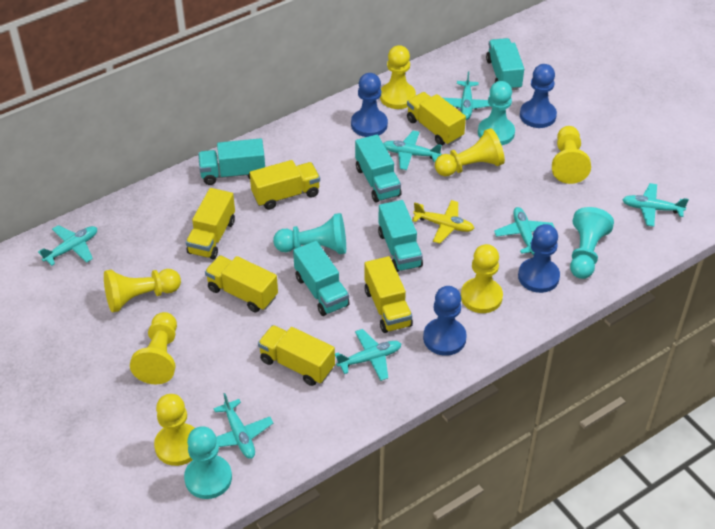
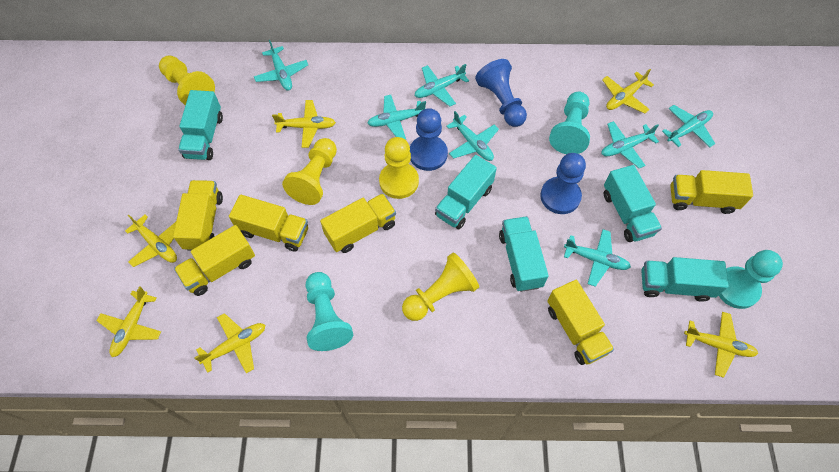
blue pawn: 4 -> 3
turquoise pawn: 4 -> 3
yellow pawn: 7 -> 4
yellow plane: 1 -> 6

